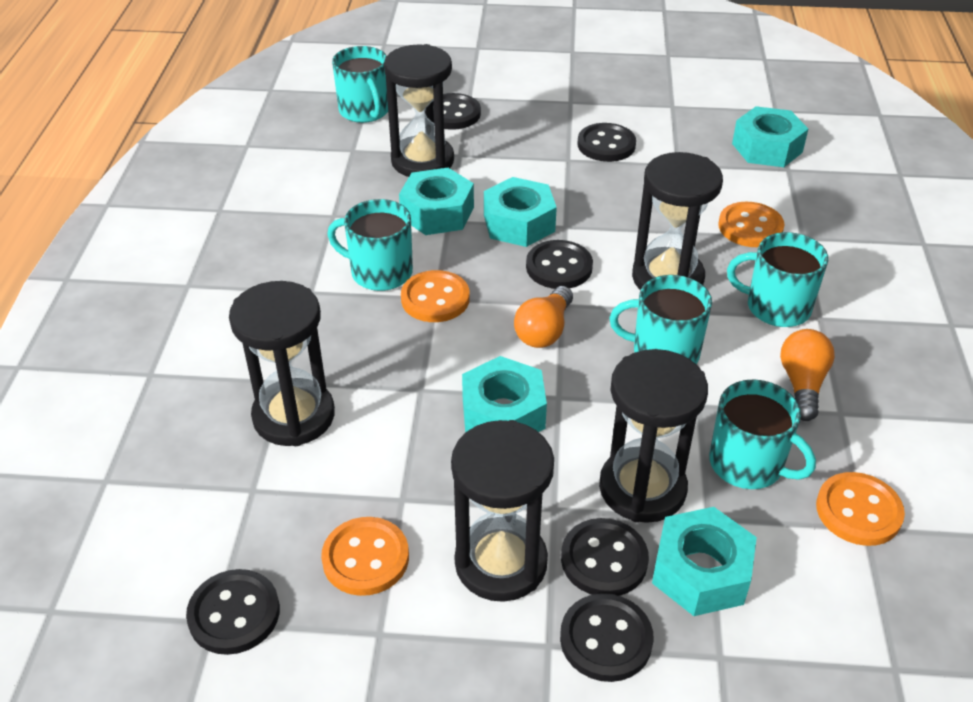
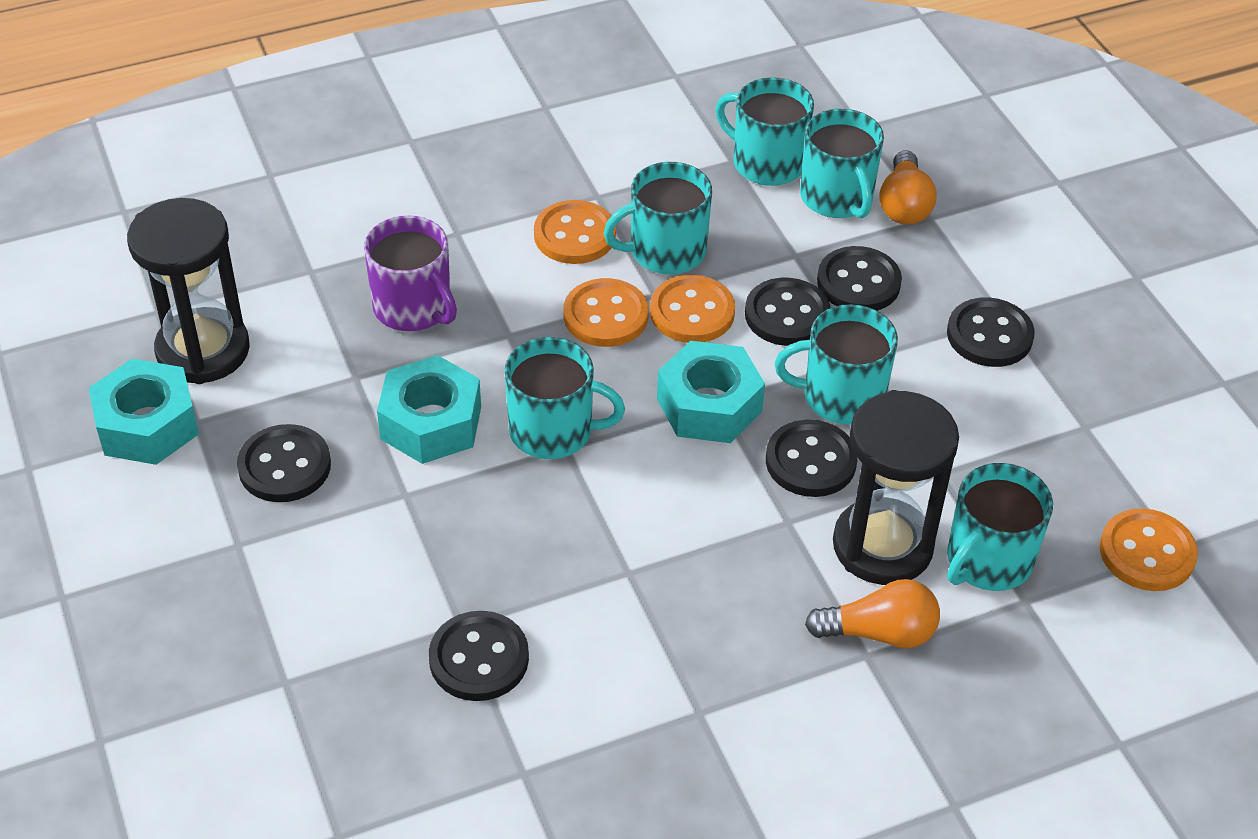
black hourglass: 5 -> 2
purple mug: 0 -> 1
turquoise mug: 5 -> 6
turquoise nut: 5 -> 3

